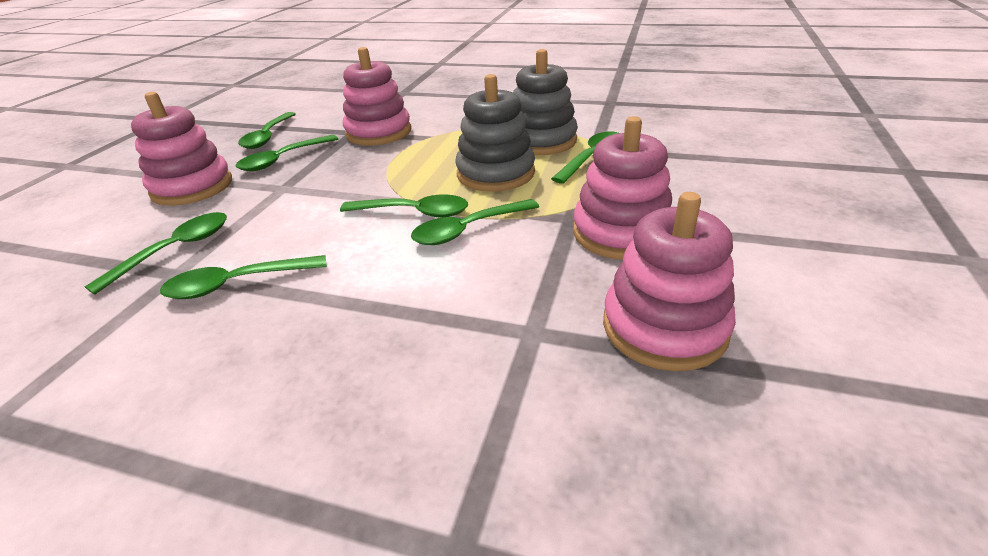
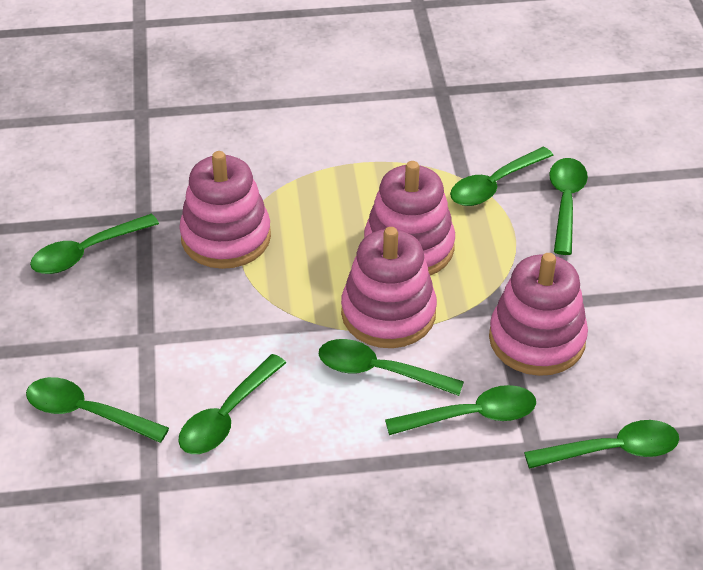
green spoon: 7 -> 8
grey stacking toy: 2 -> 0

